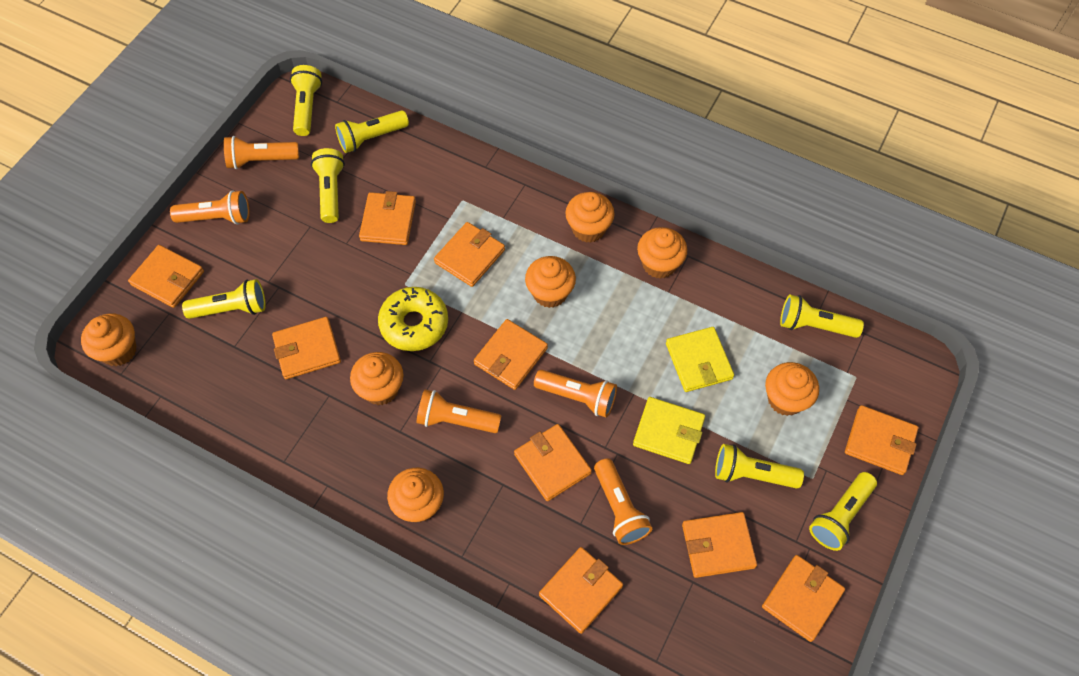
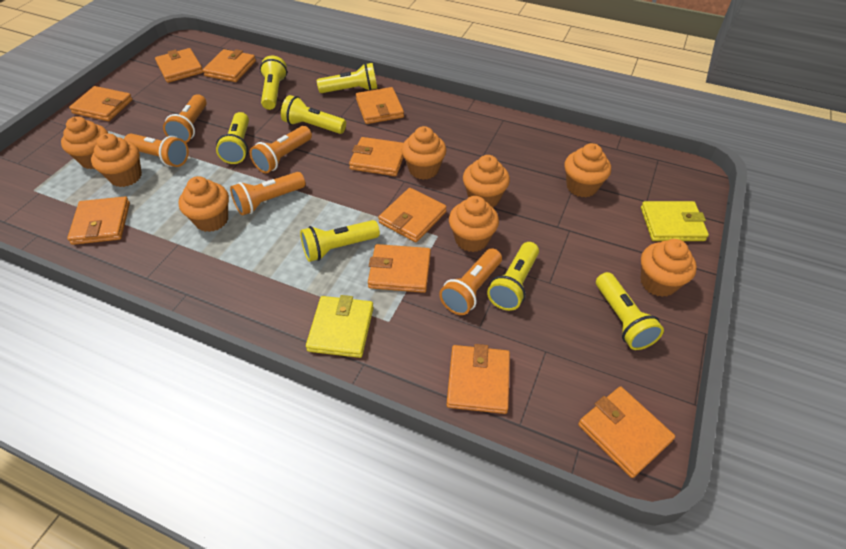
orange cupcake: 7 -> 8
yellow donut: 1 -> 0

